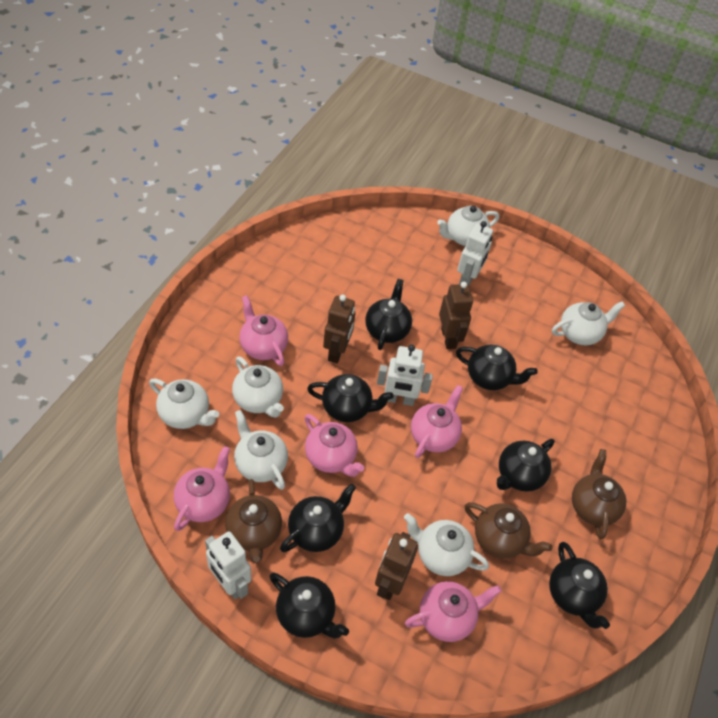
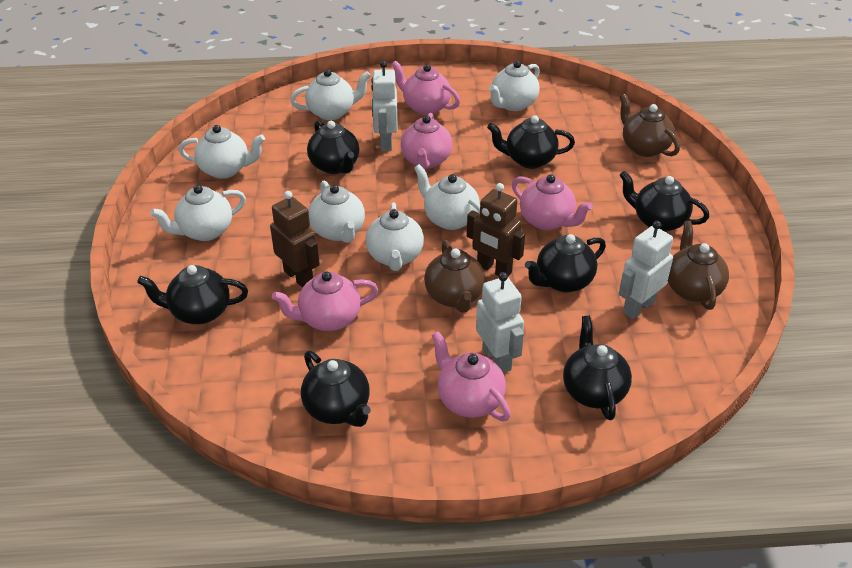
brown robot: 3 -> 2
white teapot: 6 -> 7

